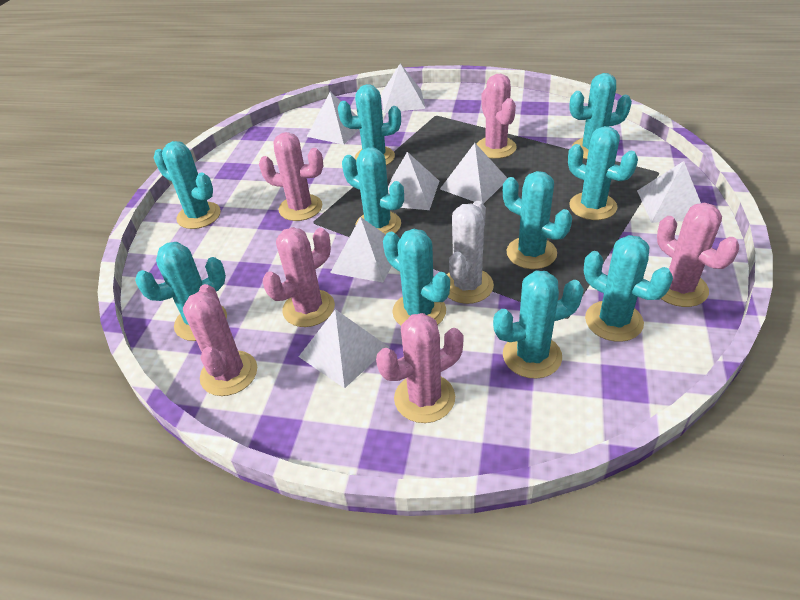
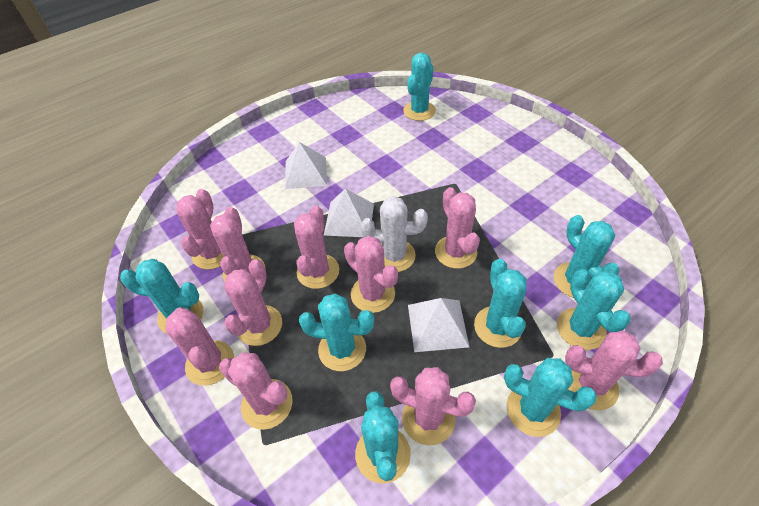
pink cactus: 6 -> 10
turquoise cactus: 10 -> 8
white pyramid: 7 -> 3

